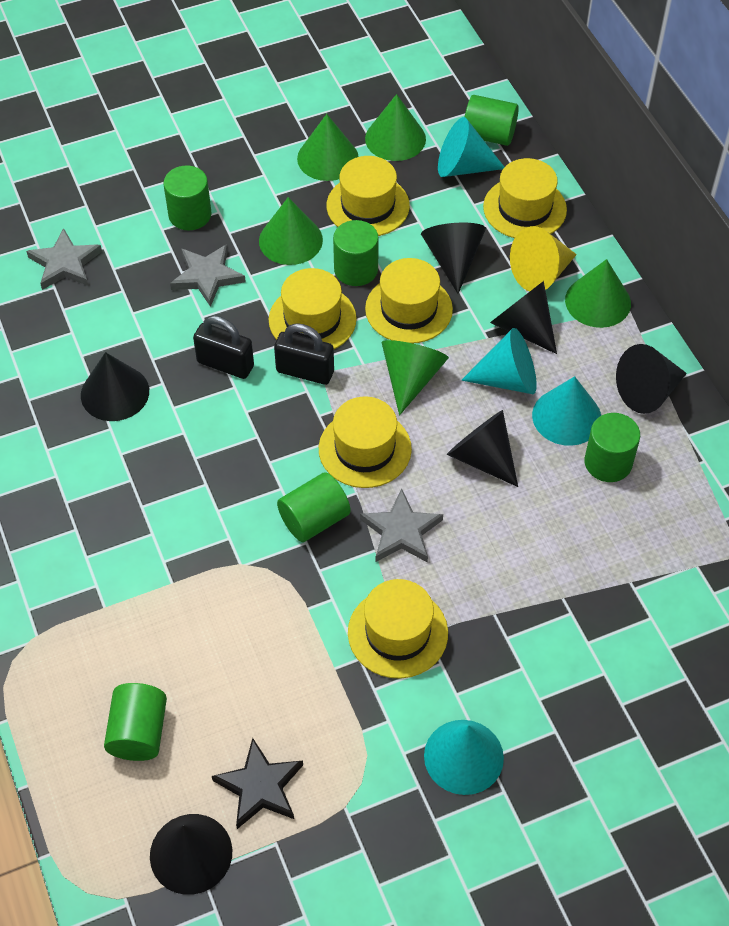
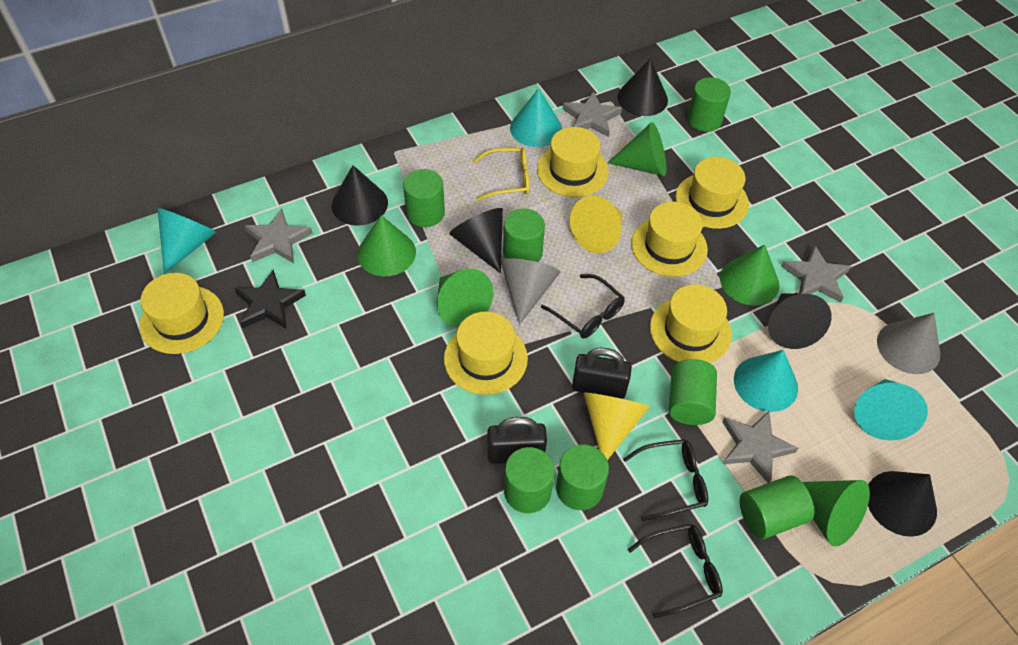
black cone: 6 -> 5
black glasses: 0 -> 3
green cylinder: 6 -> 7
grey cone: 0 -> 2
grey star: 3 -> 4
yellow cone: 1 -> 2
yellow glasses: 0 -> 1

